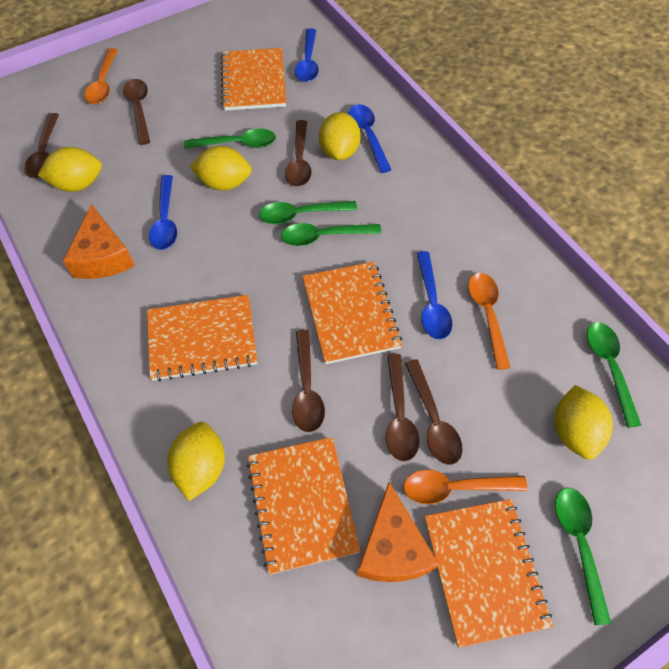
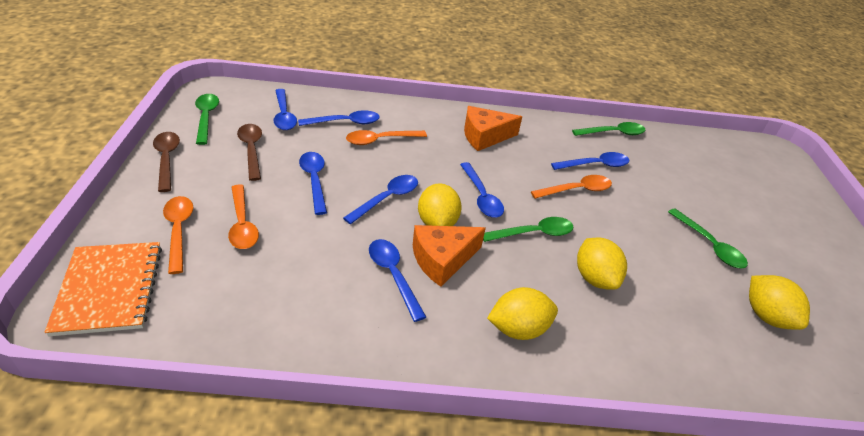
blue spoon: 4 -> 7
brown spoon: 6 -> 2
green spoon: 5 -> 4
orange notebook: 5 -> 1
orange spoon: 3 -> 4
yellow lemon: 5 -> 4

